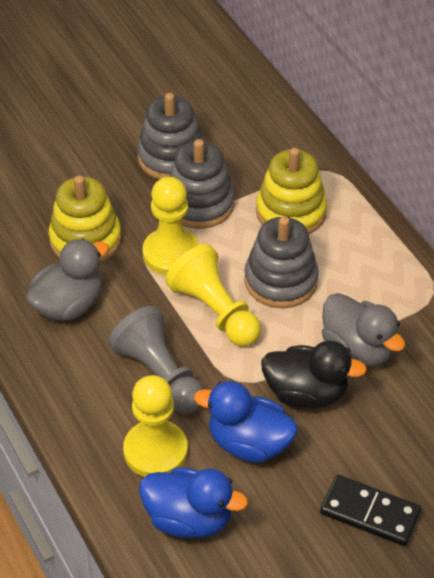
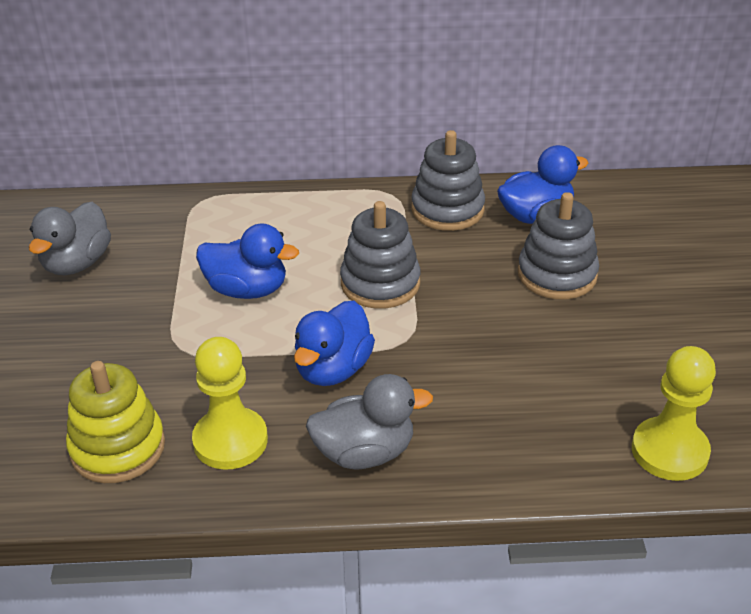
black domino: 1 -> 0
black duck: 1 -> 0
blue duck: 2 -> 3
grey pawn: 1 -> 0
yellow pawn: 3 -> 2
yellow stacking toy: 2 -> 1

